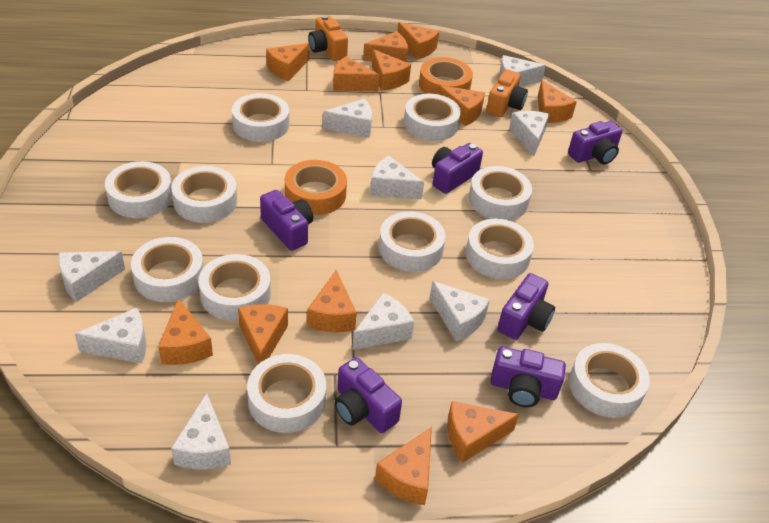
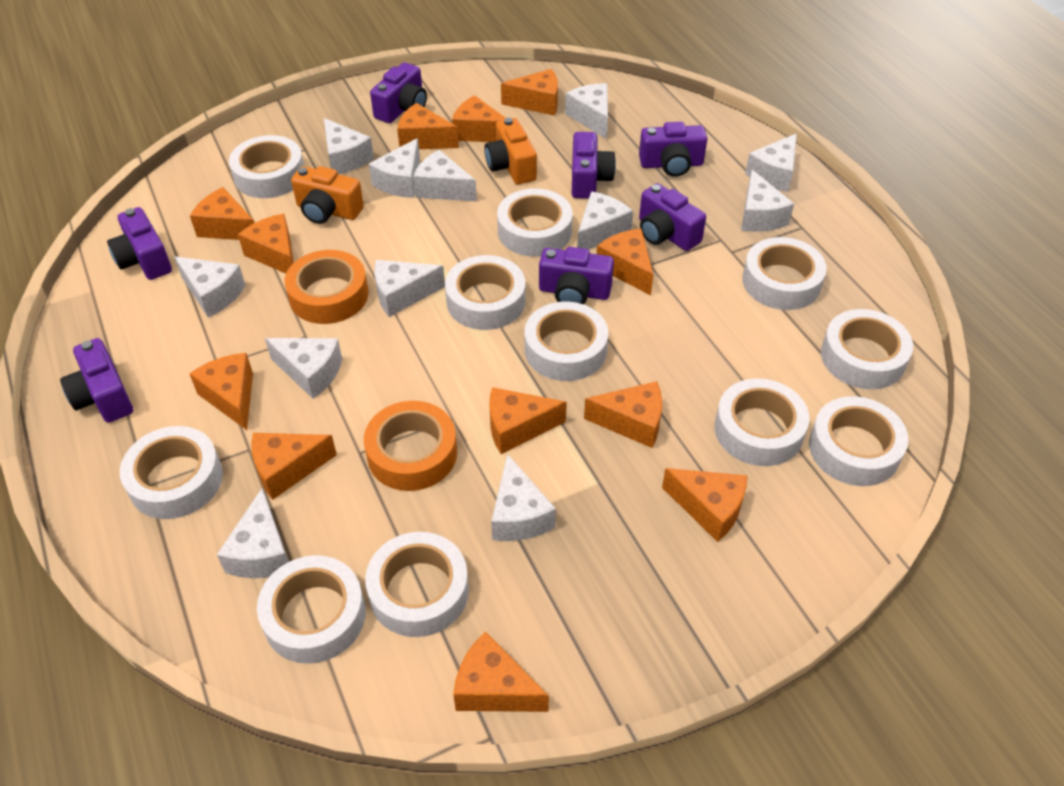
purple camera: 6 -> 7
white cheese: 9 -> 12

